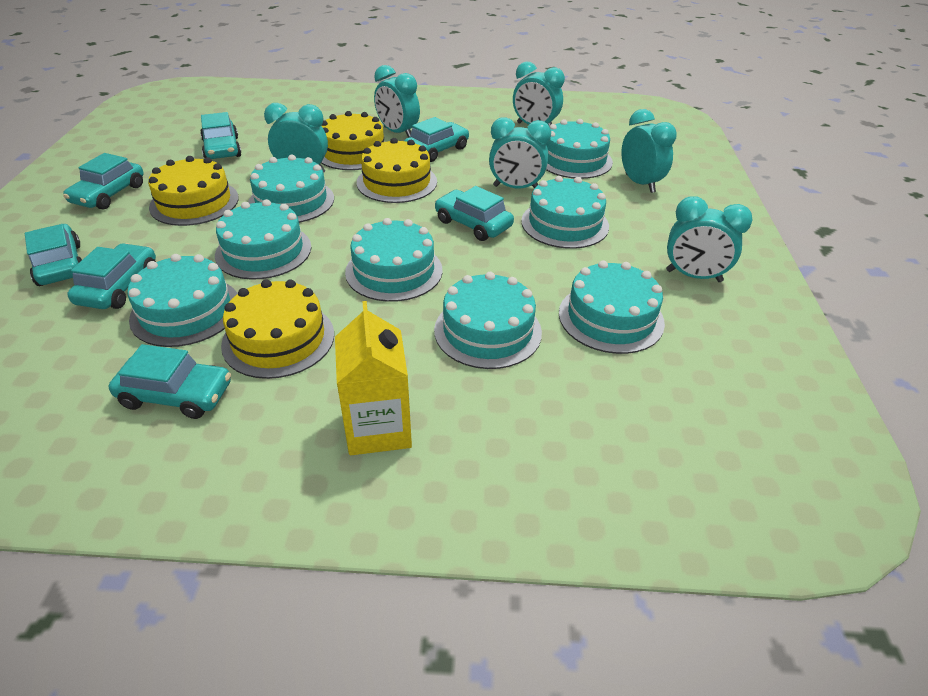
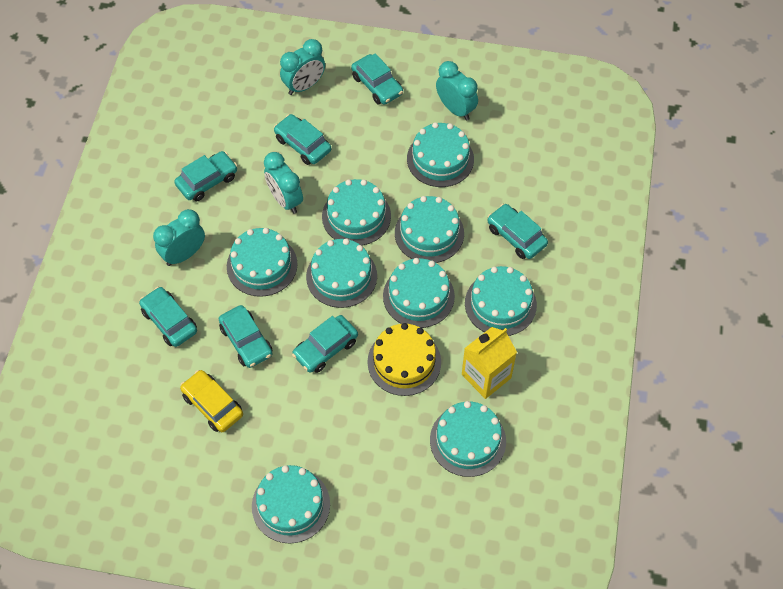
turquoise cake: 8 -> 9
turquoise clock: 6 -> 4
yellow cake: 4 -> 1
yellow car: 0 -> 1

